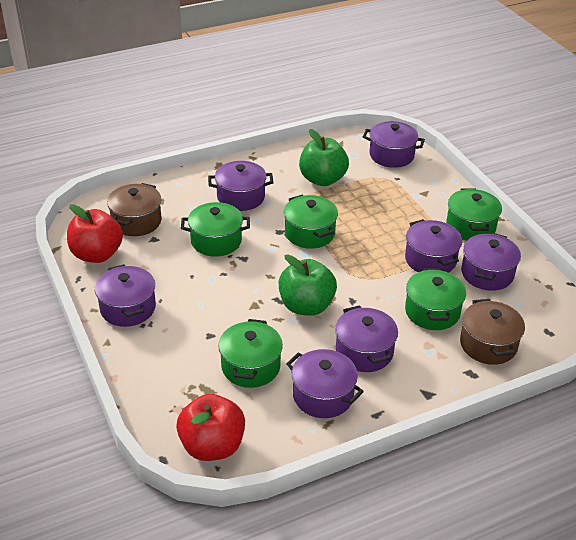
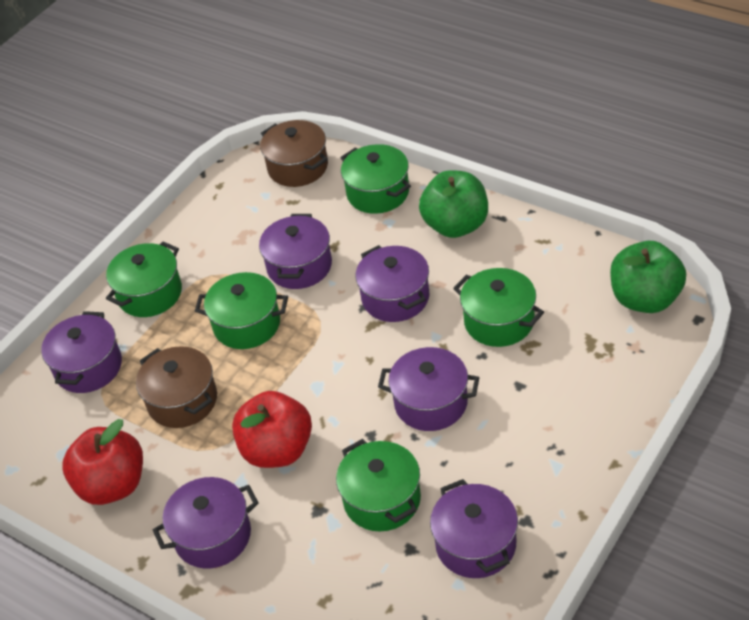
purple pot: 7 -> 6

